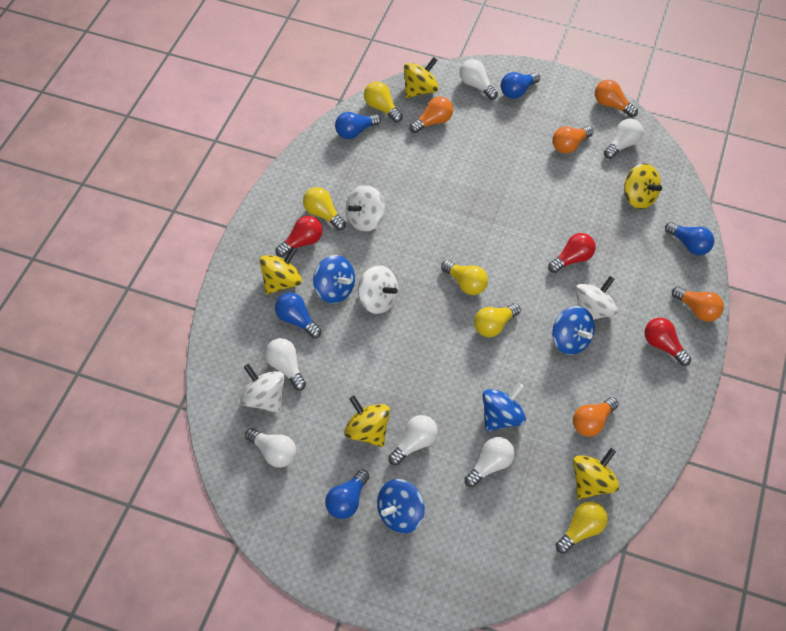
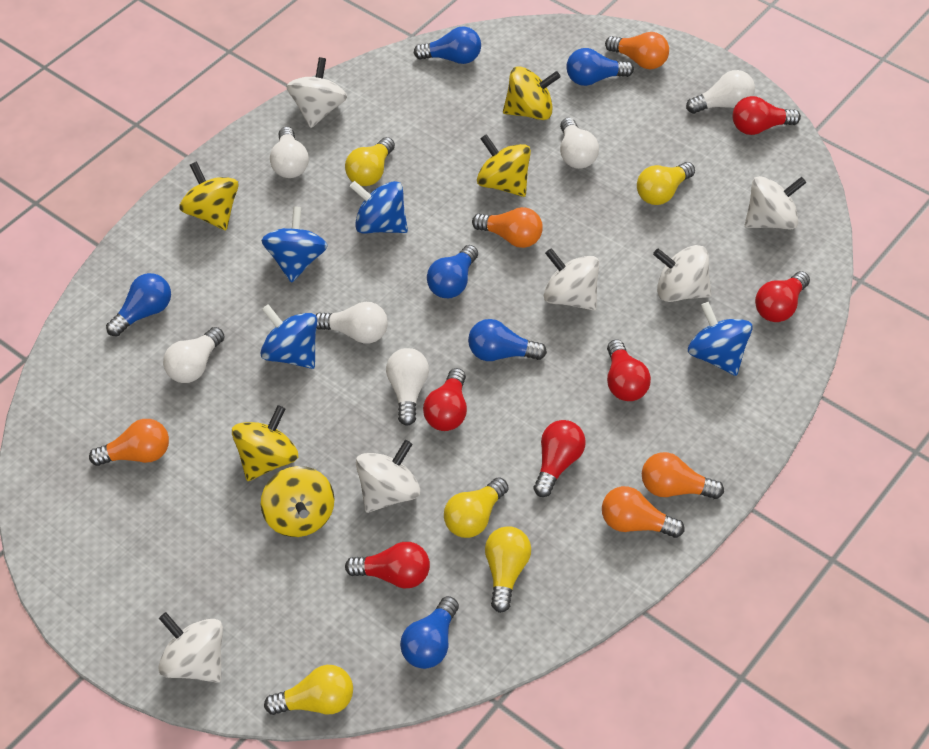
blue light bulb: 5 -> 6
red light bulb: 3 -> 6
white spinning top: 4 -> 6

